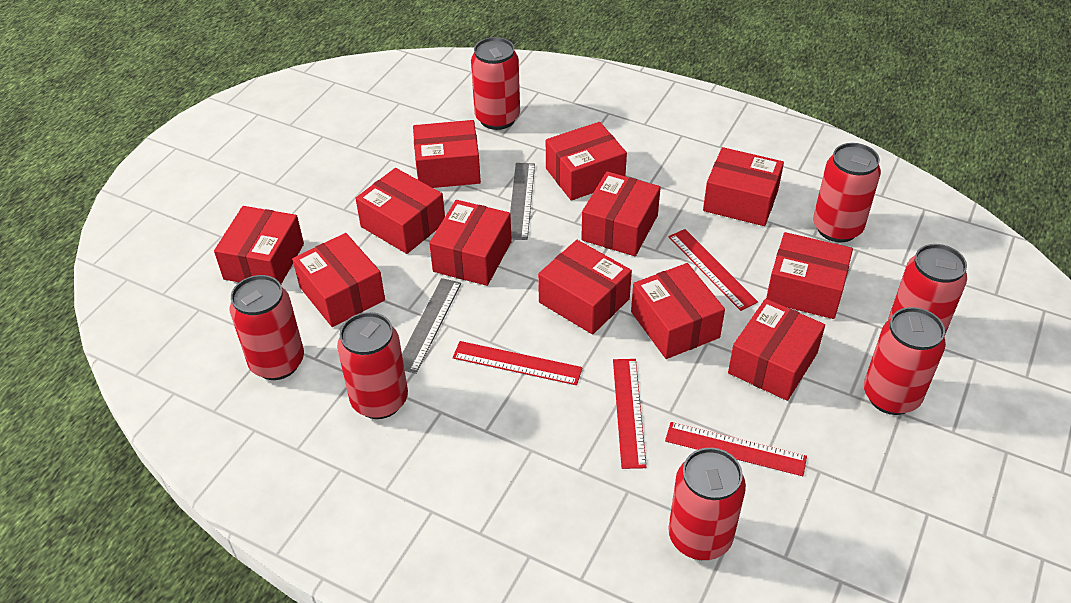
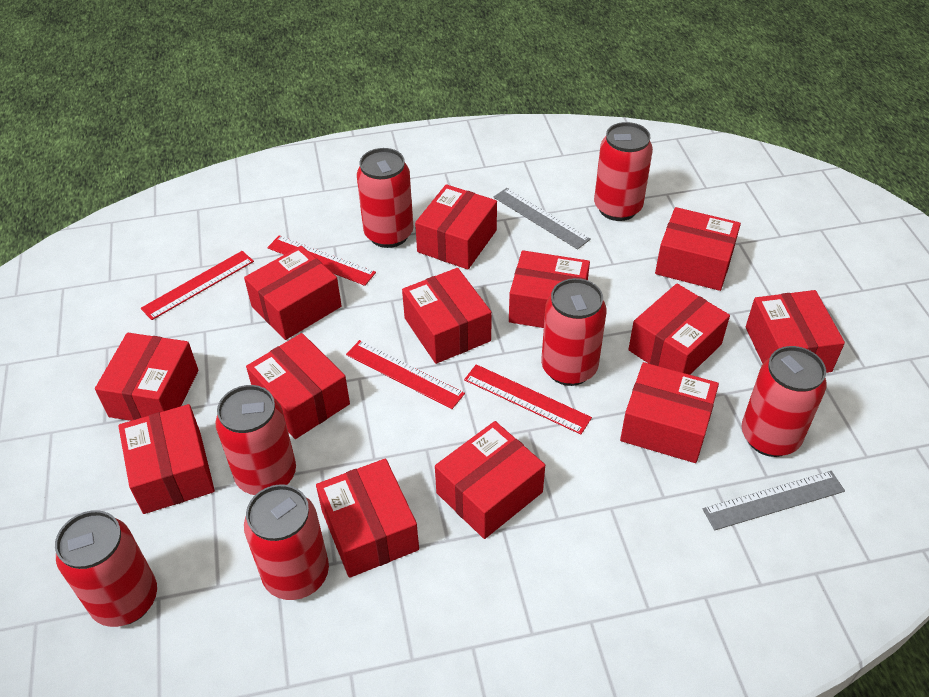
red box: 12 -> 13

